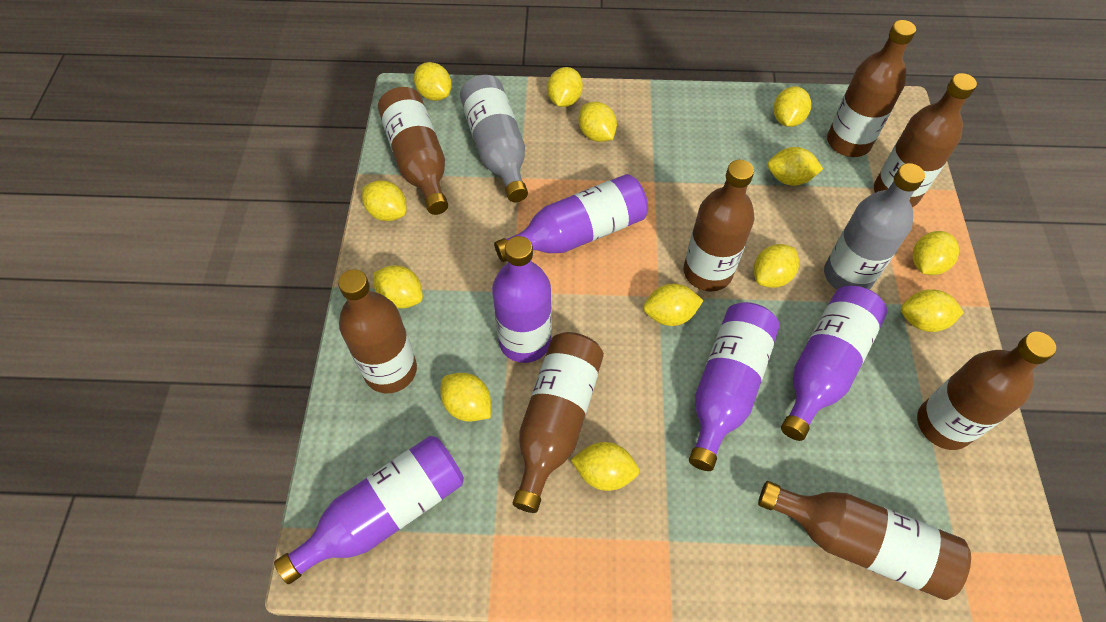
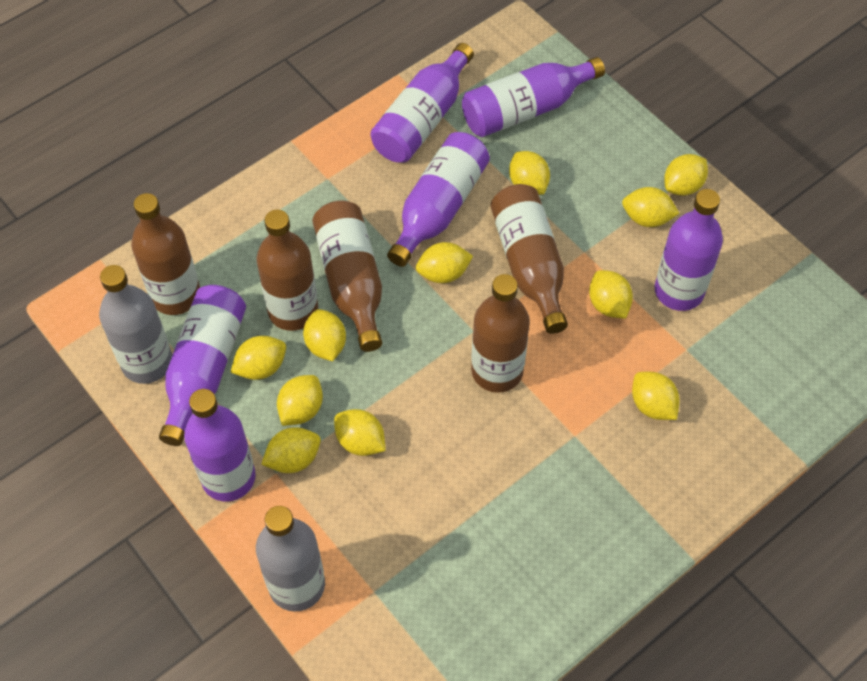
brown bottle: 8 -> 5
purple bottle: 5 -> 6
yellow lemon: 13 -> 11

